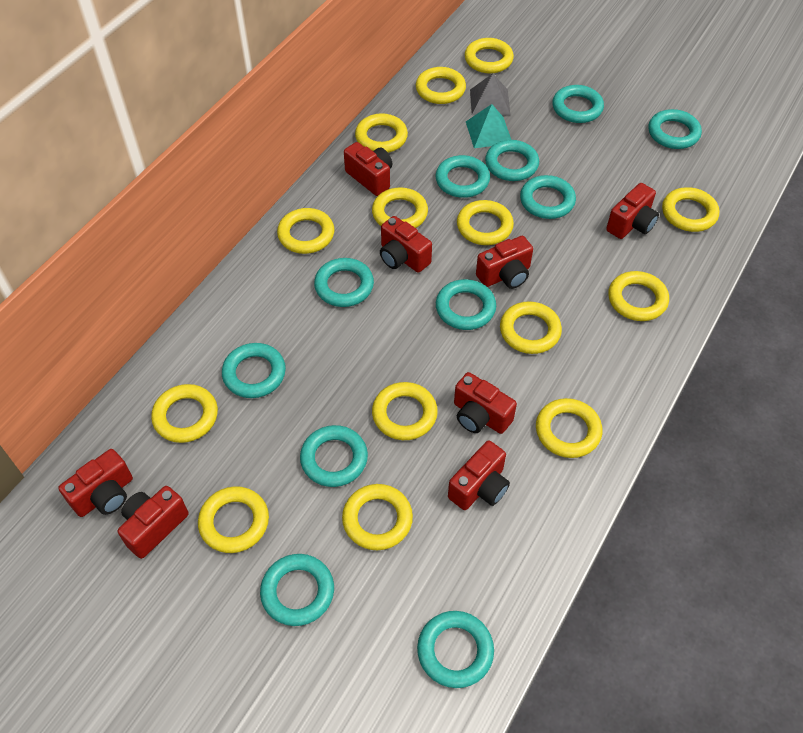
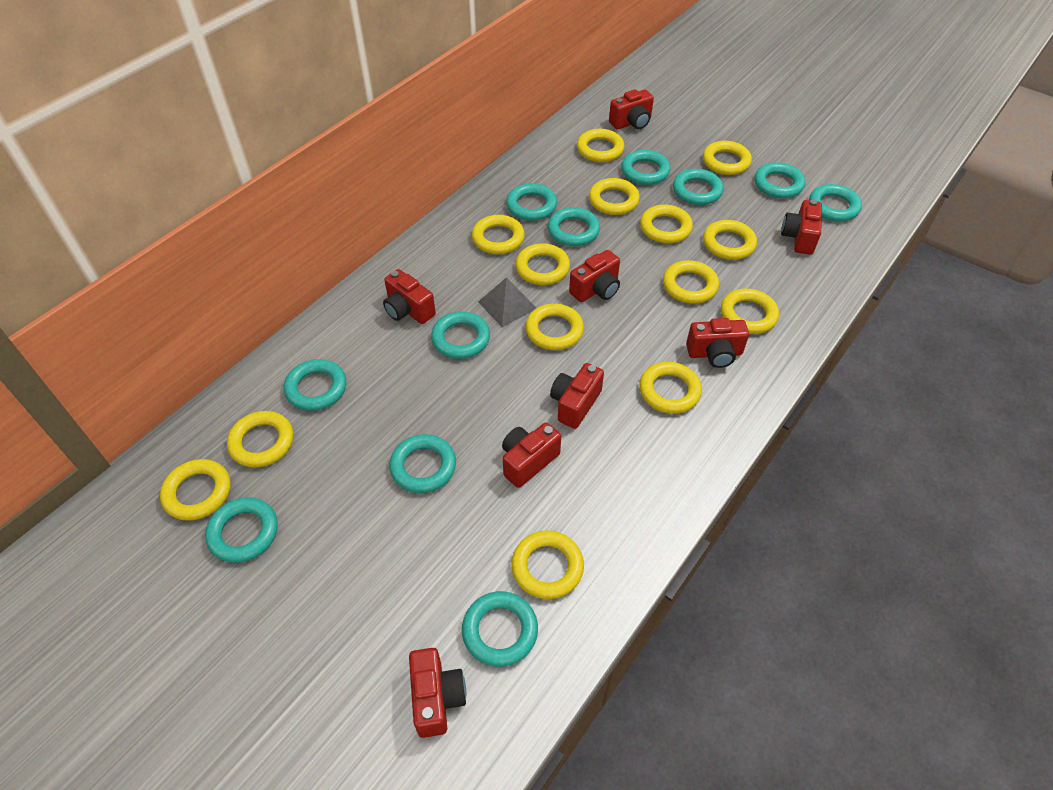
turquoise pyramid: 1 -> 0

